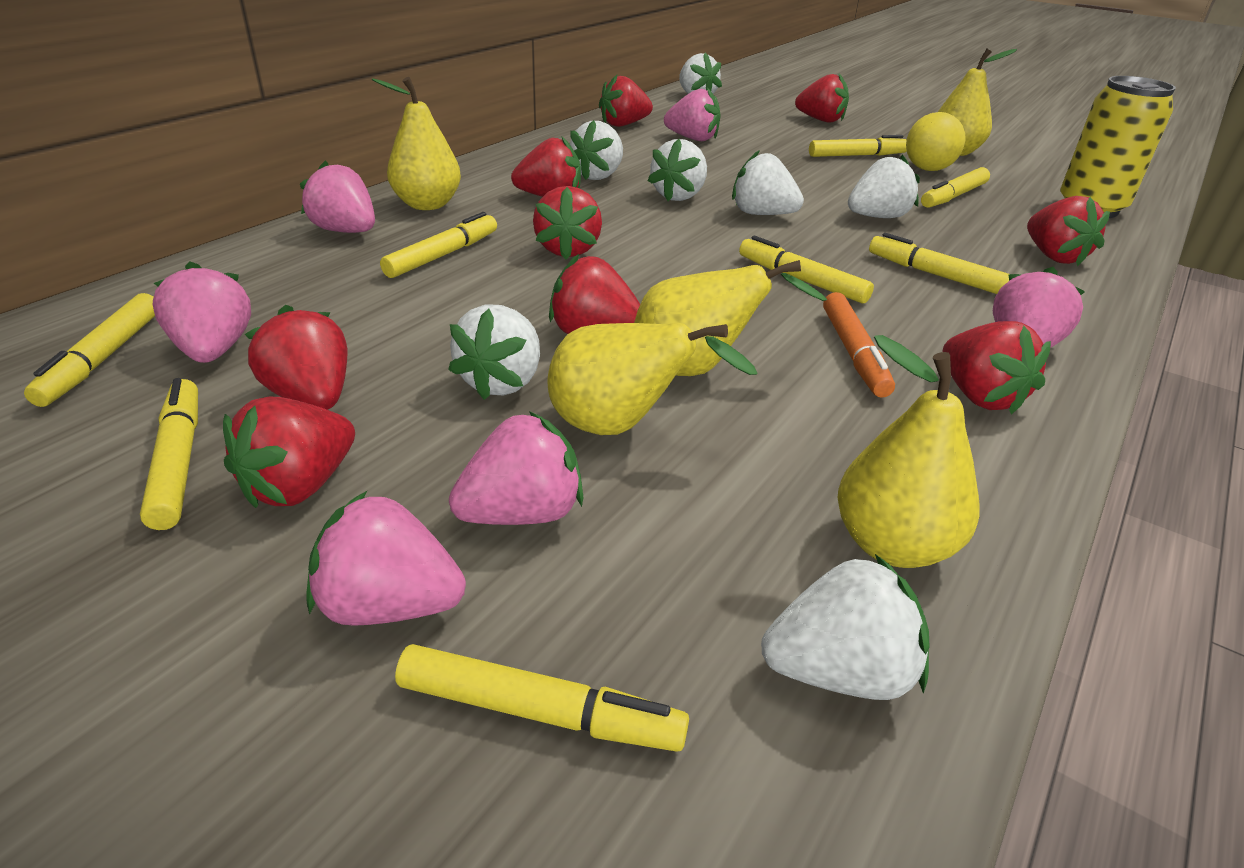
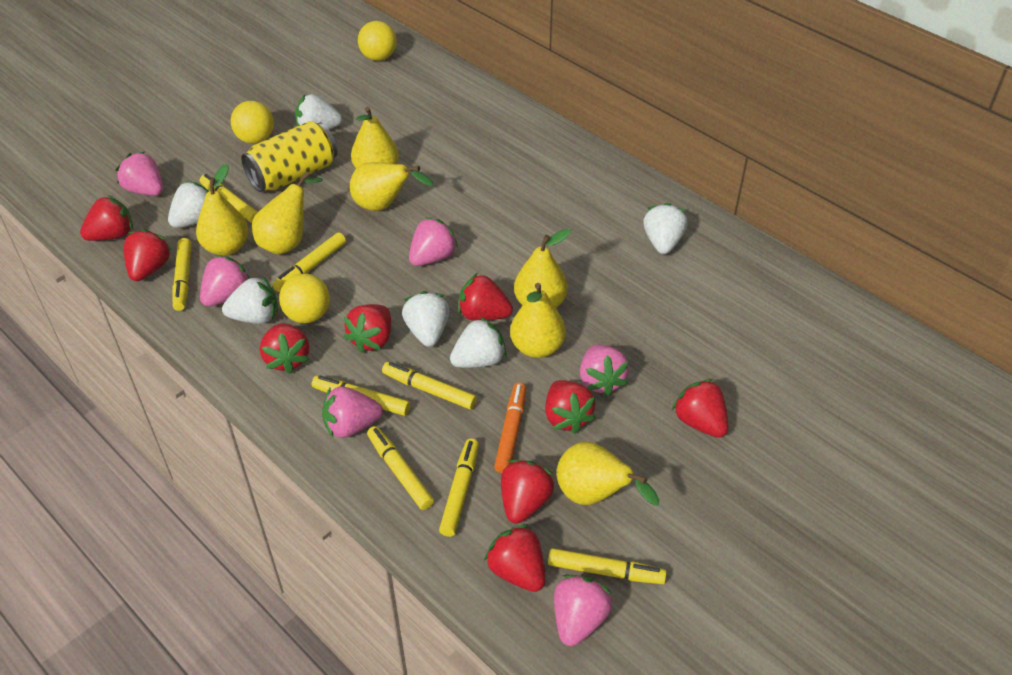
white strawberry: 7 -> 6
yellow ball: 1 -> 3
yellow pear: 5 -> 7

